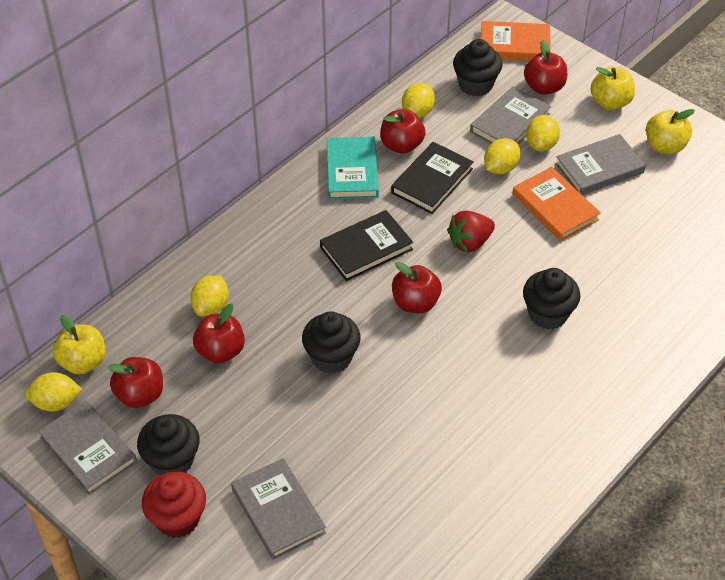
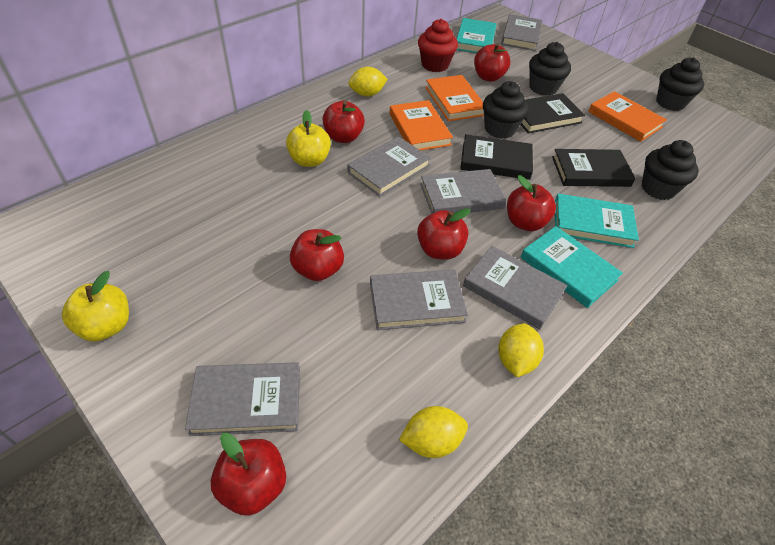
black book: 2 -> 3
grey book: 4 -> 6
orange book: 2 -> 3
red apple: 5 -> 6
red strawberry: 1 -> 0
turquoise book: 1 -> 3
yellow apple: 3 -> 2
yellow lemon: 5 -> 3

